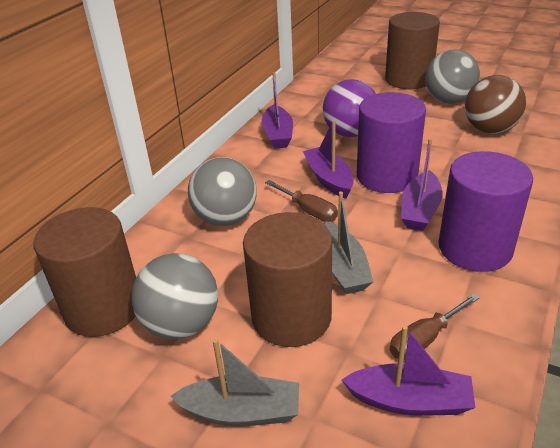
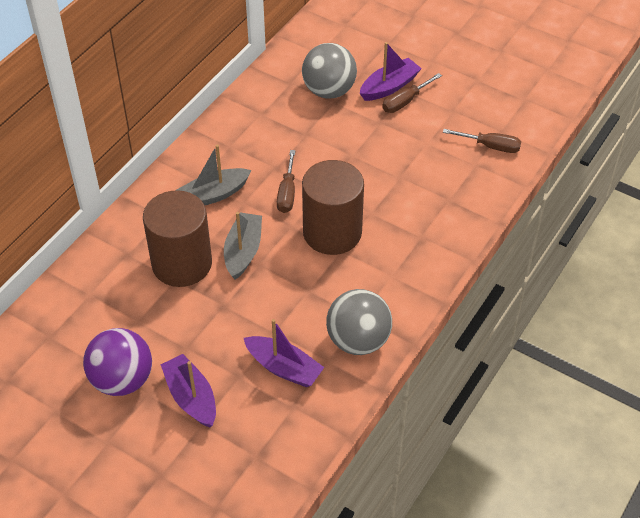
brown ball: 1 -> 0
brown cylinder: 3 -> 2
brown screwdriver: 2 -> 3
grey ball: 3 -> 2
purple boat: 4 -> 3
purple cylinder: 2 -> 0

